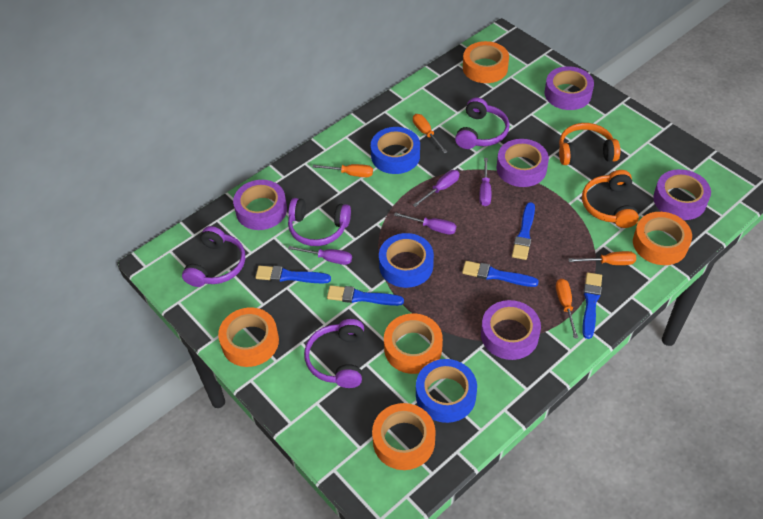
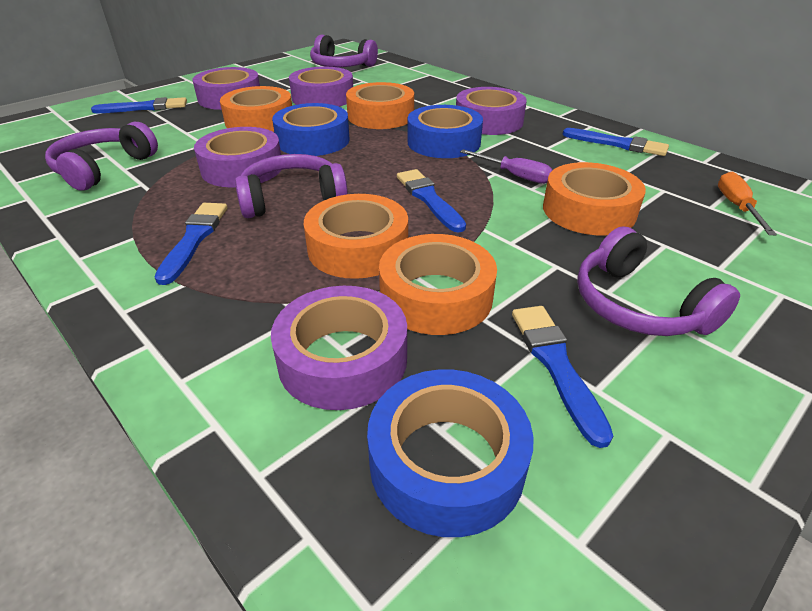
orange headphones: 2 -> 0
orange screwdriver: 4 -> 1
purple screwdriver: 4 -> 1

